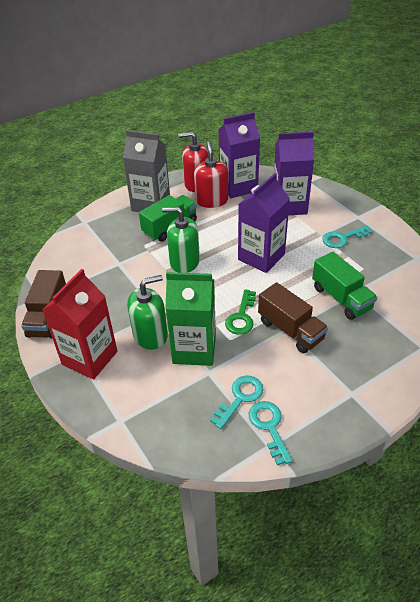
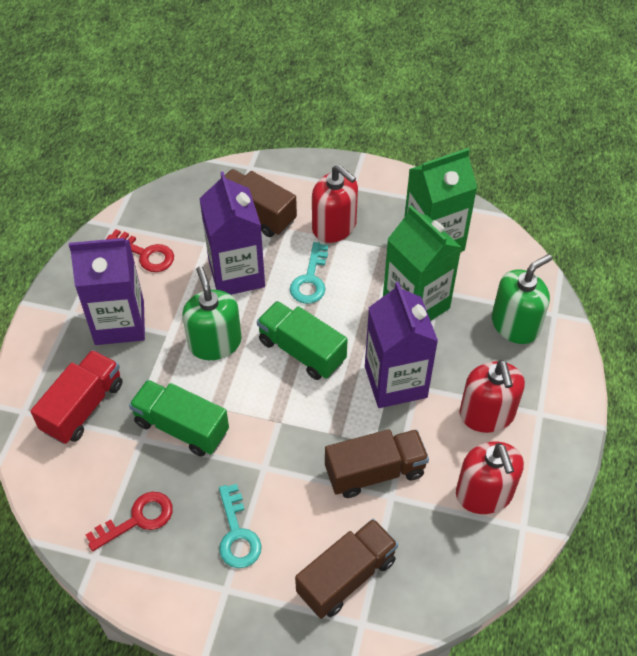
brown truck: 2 -> 3
green carton: 1 -> 2
green key: 1 -> 0
grey carton: 1 -> 0
red carton: 1 -> 0
red key: 0 -> 2
red soap dispenser: 2 -> 3
red truck: 0 -> 1
turquoise key: 3 -> 2

